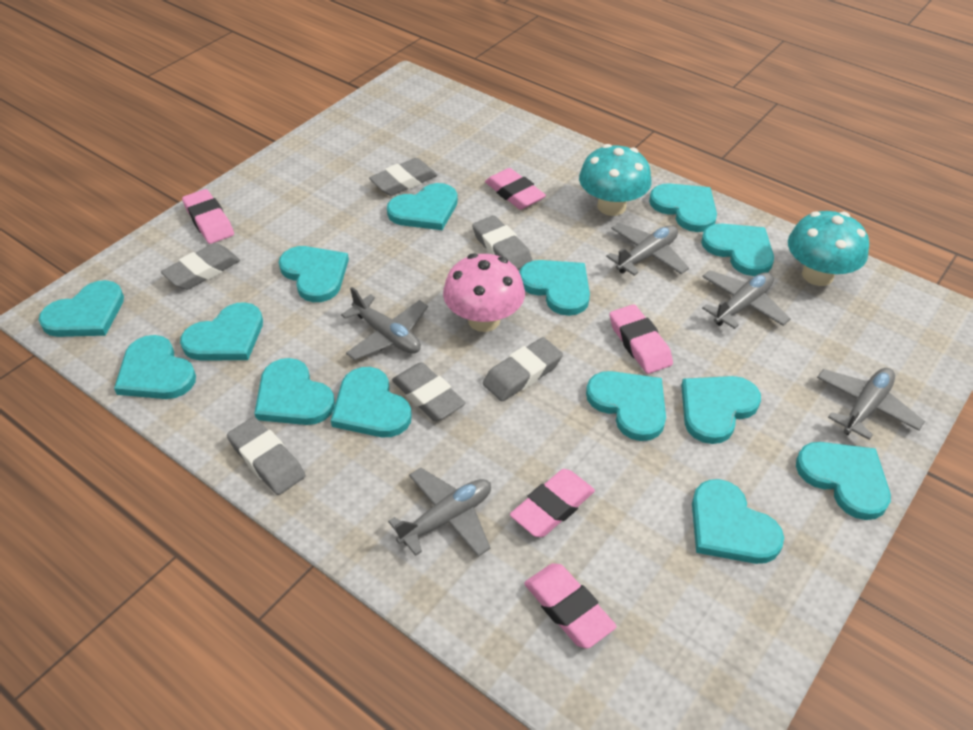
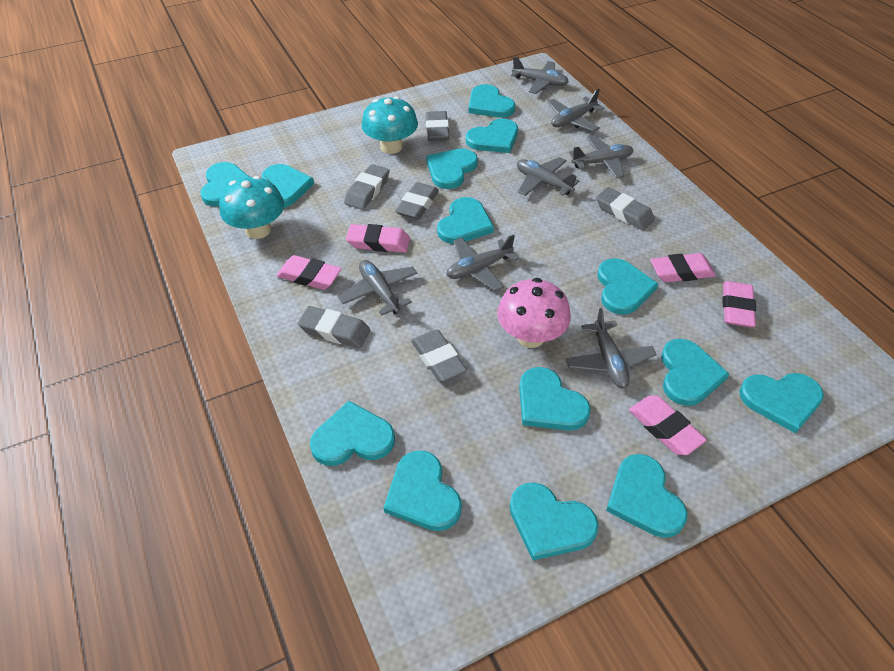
grey plane: 5 -> 7

